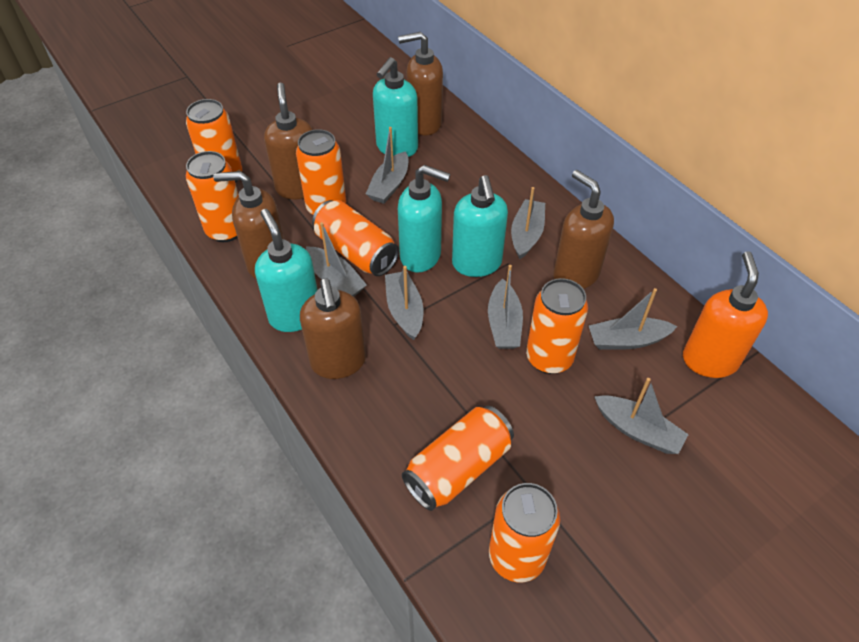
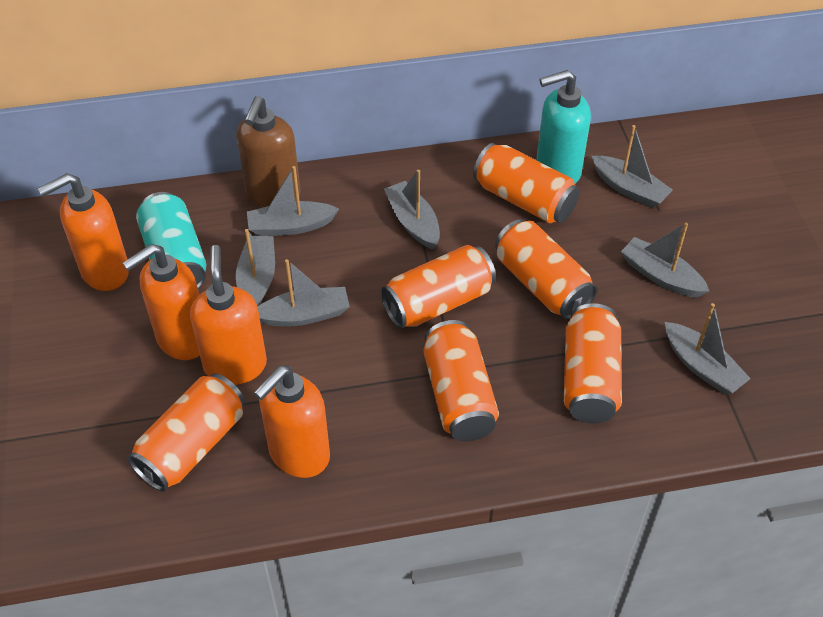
brown soap dispenser: 5 -> 1
orange can: 7 -> 6
orange soap dispenser: 1 -> 4
turquoise can: 0 -> 1
turquoise soap dispenser: 4 -> 1

